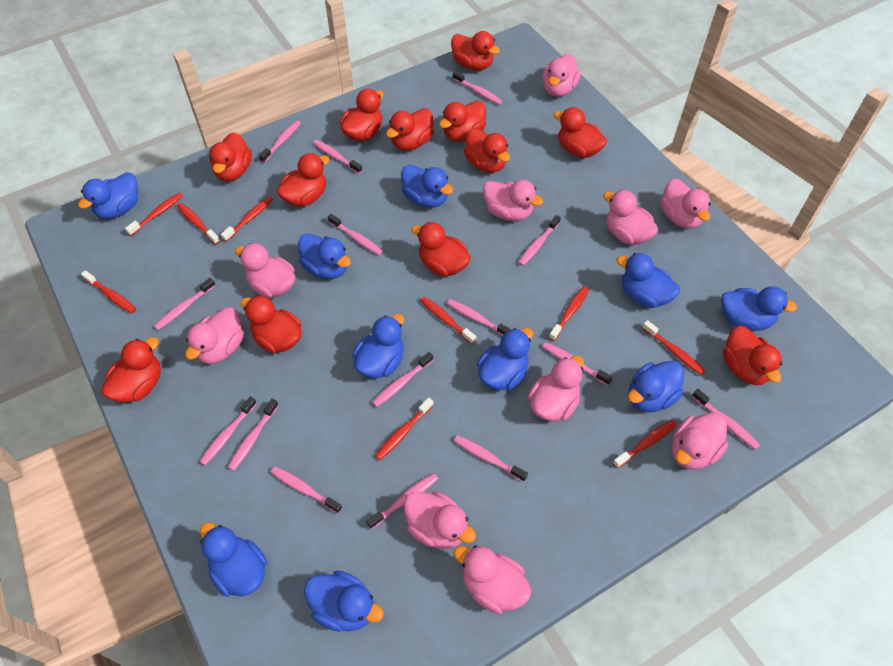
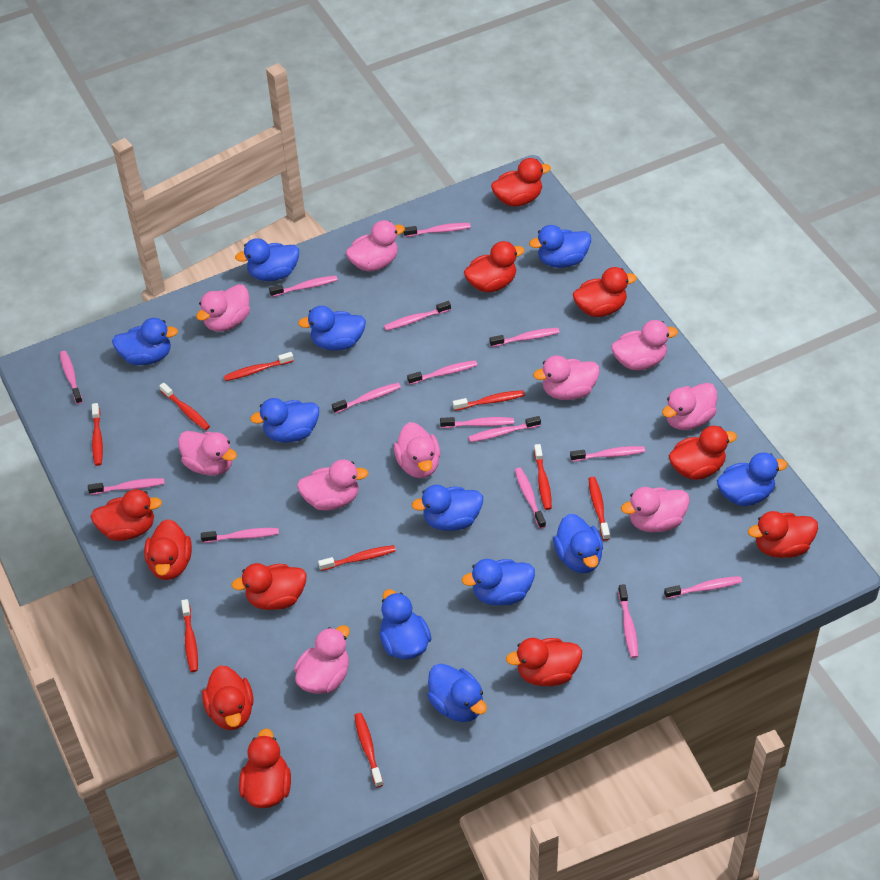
blue duck: 10 -> 11
red duck: 12 -> 11

